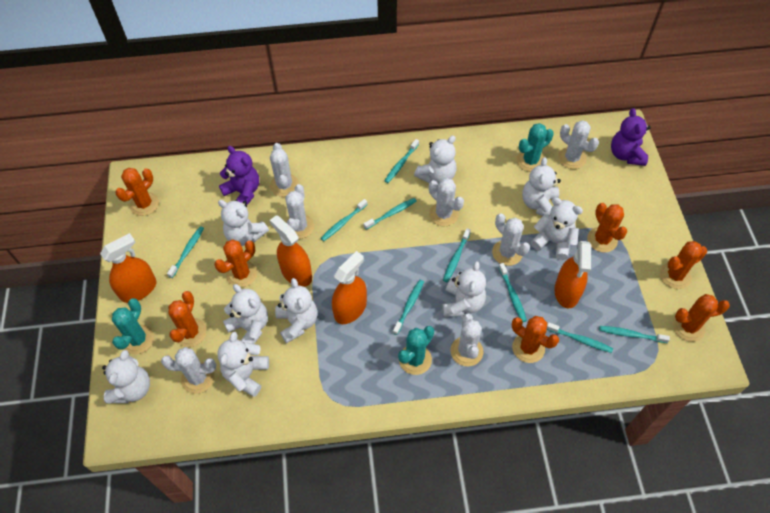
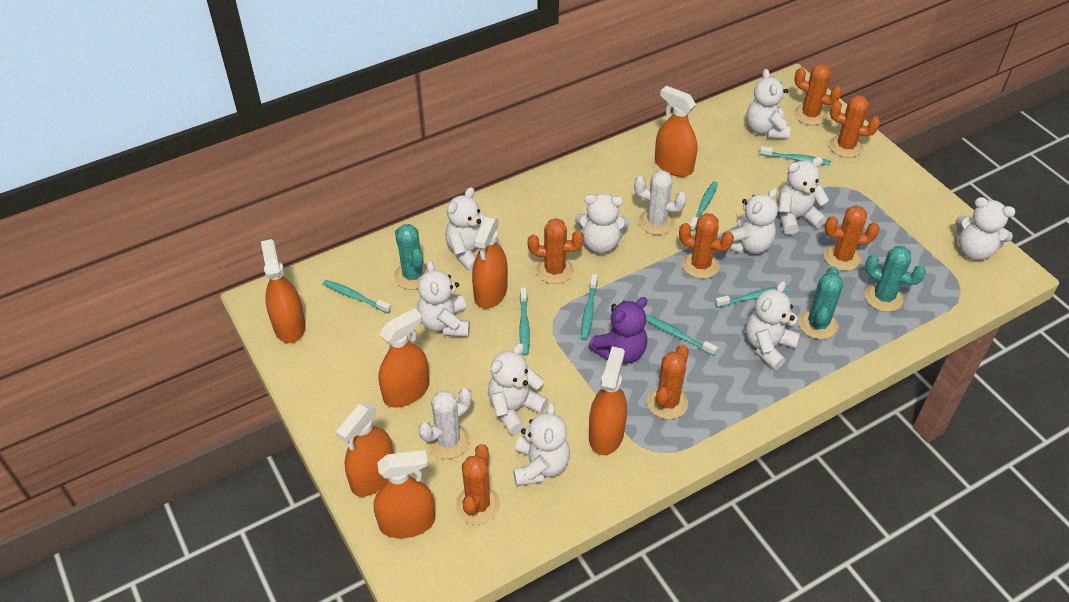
orange spray bottle: 4 -> 7
purple teddy bear: 2 -> 1
turquoise toothbrush: 9 -> 7
white cactus: 7 -> 2
white teddy bear: 9 -> 10

